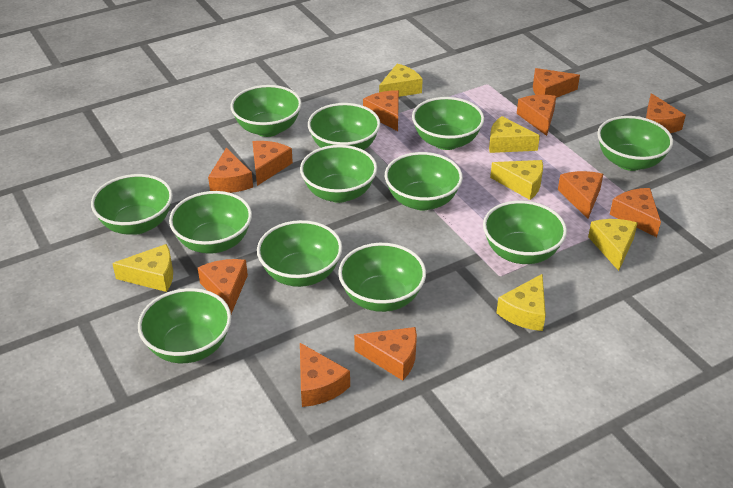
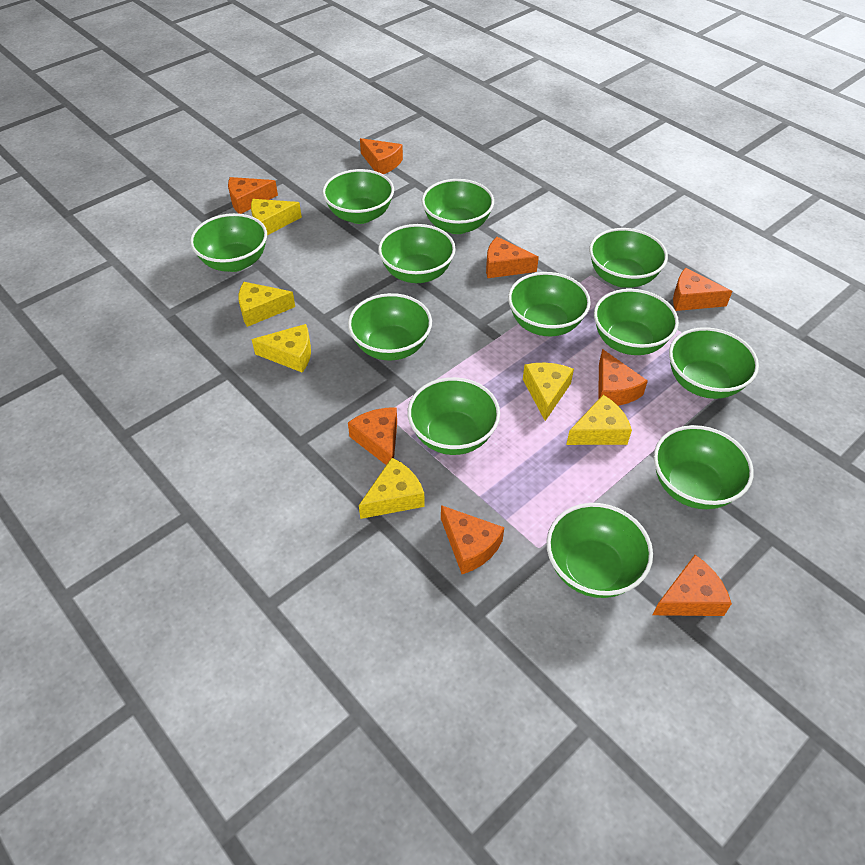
orange cheese: 11 -> 8

